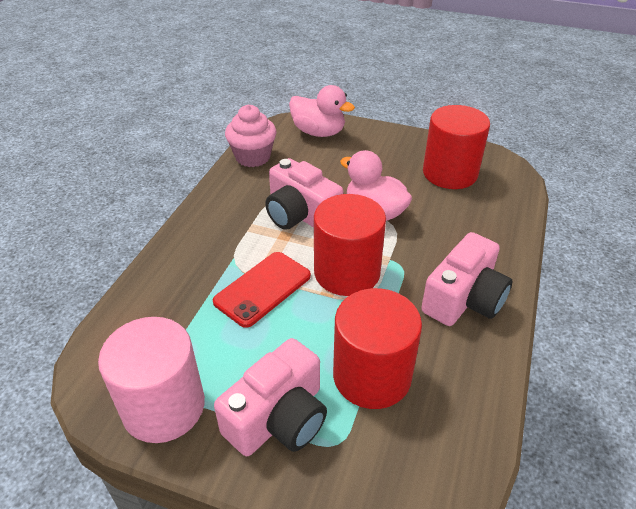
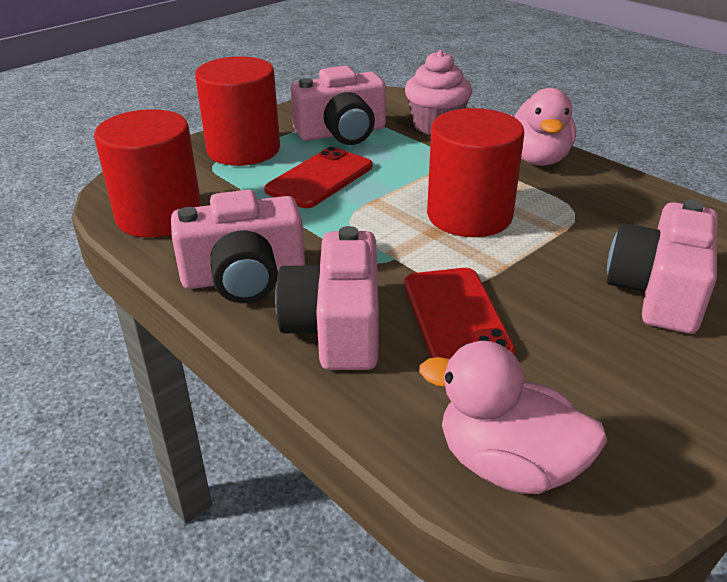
pink camera: 3 -> 4
pink cylinder: 1 -> 0
red phone: 1 -> 2

